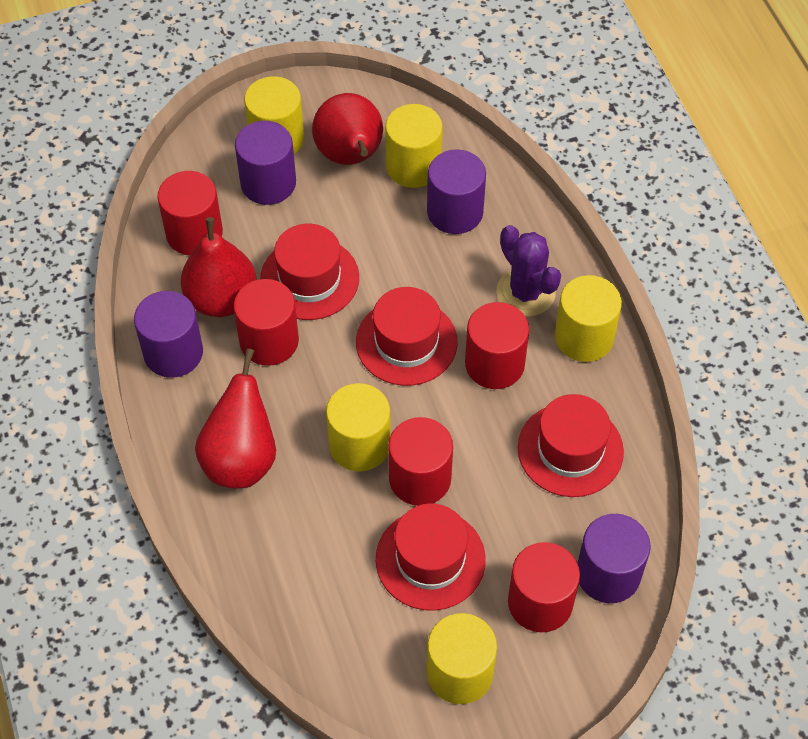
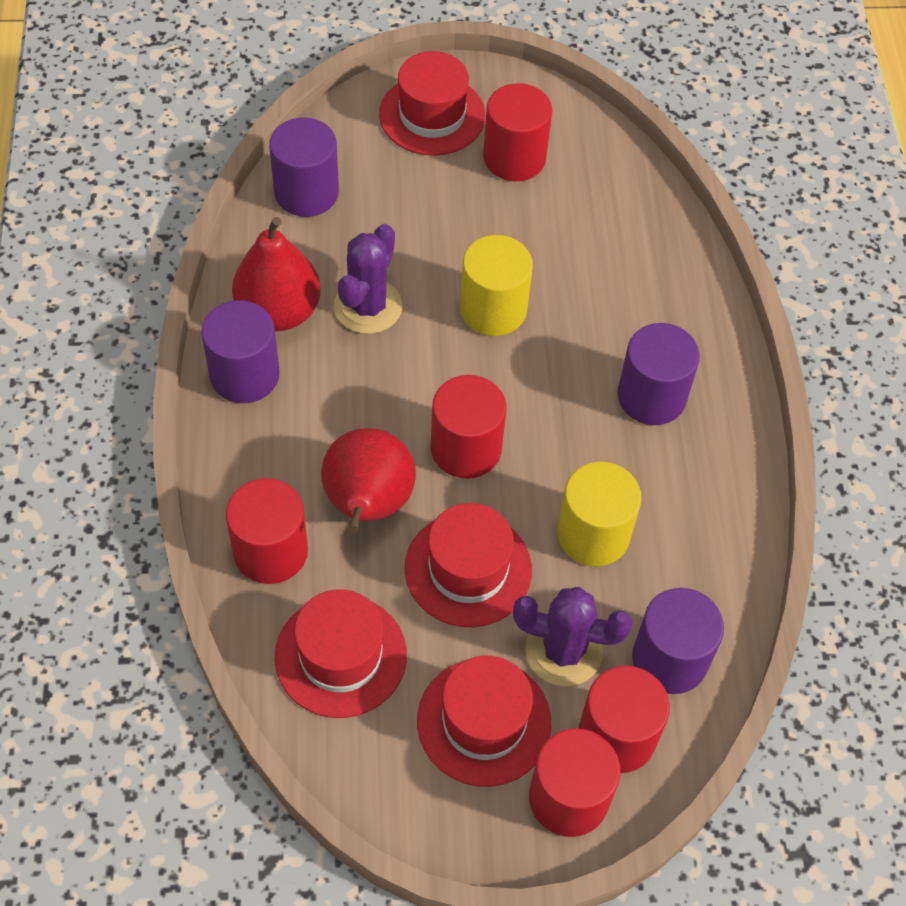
purple cactus: 1 -> 2
red pear: 3 -> 2
yellow cylinder: 5 -> 2

